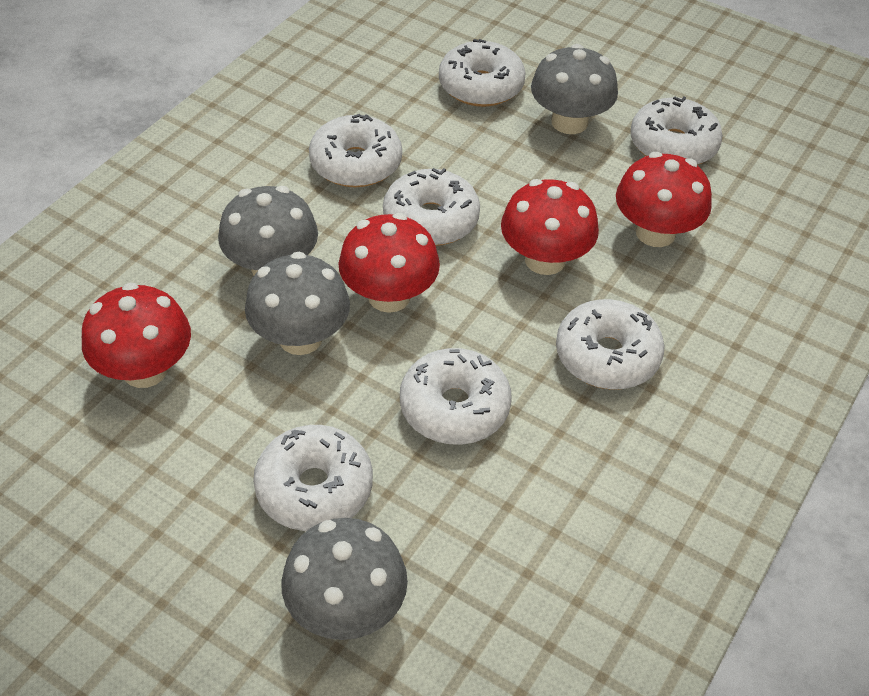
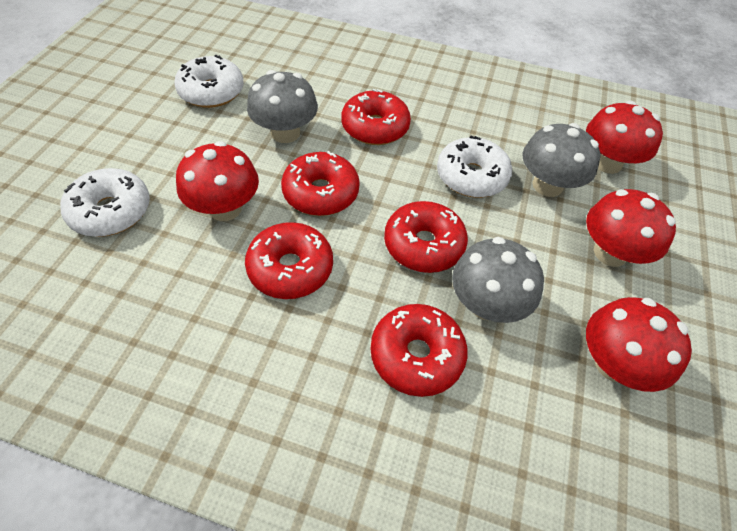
grey mushroom: 4 -> 3
red donut: 0 -> 5
white donut: 7 -> 3

